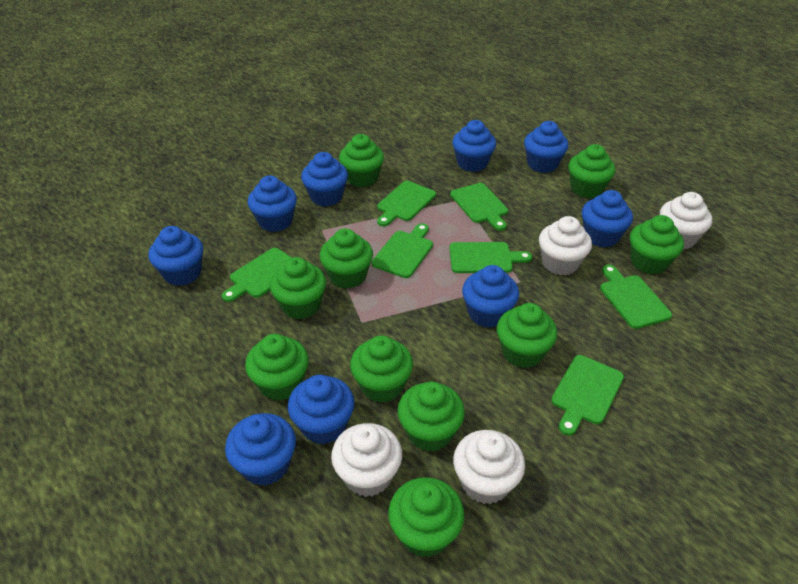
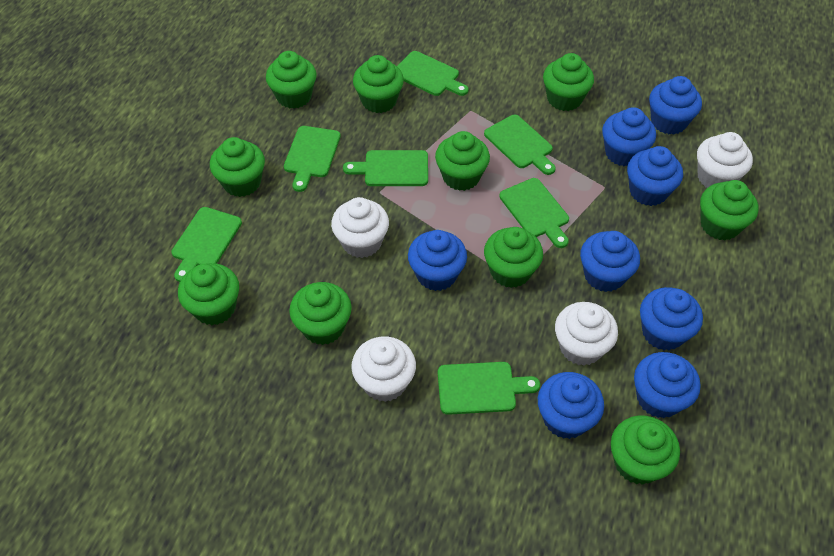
blue cupcake: 9 -> 8

